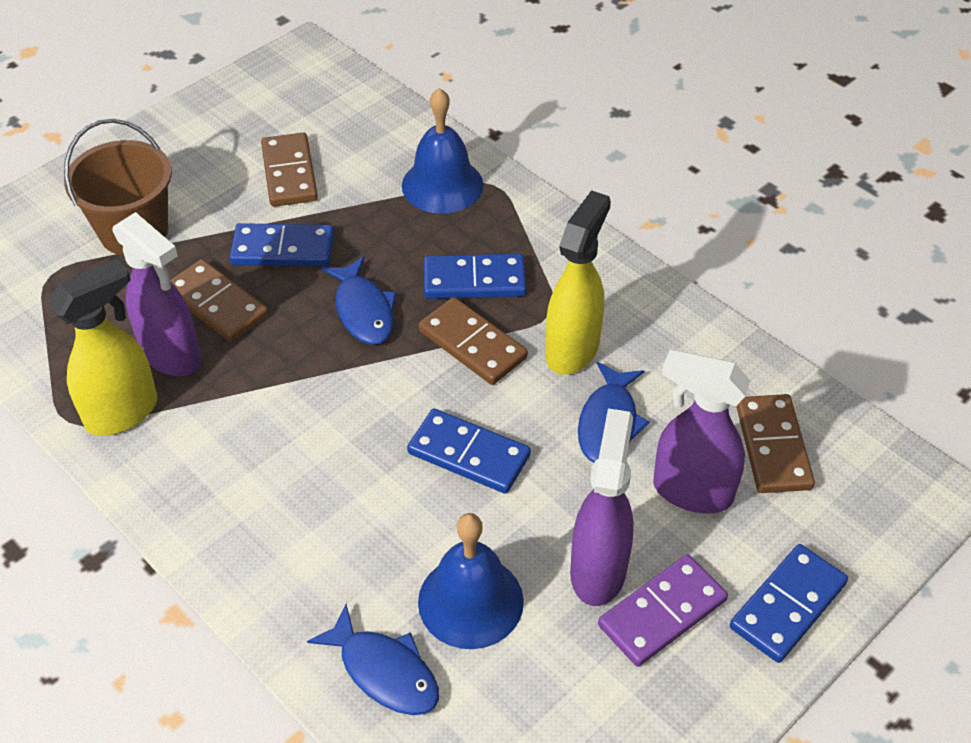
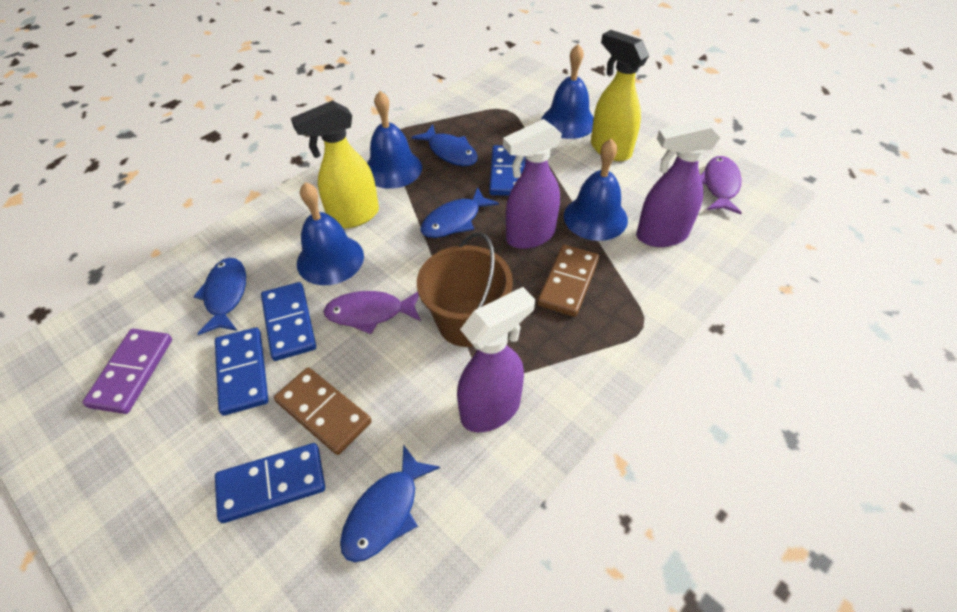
blue bell: 2 -> 4
blue fish: 3 -> 4
brown domino: 4 -> 2
purple fish: 0 -> 2

